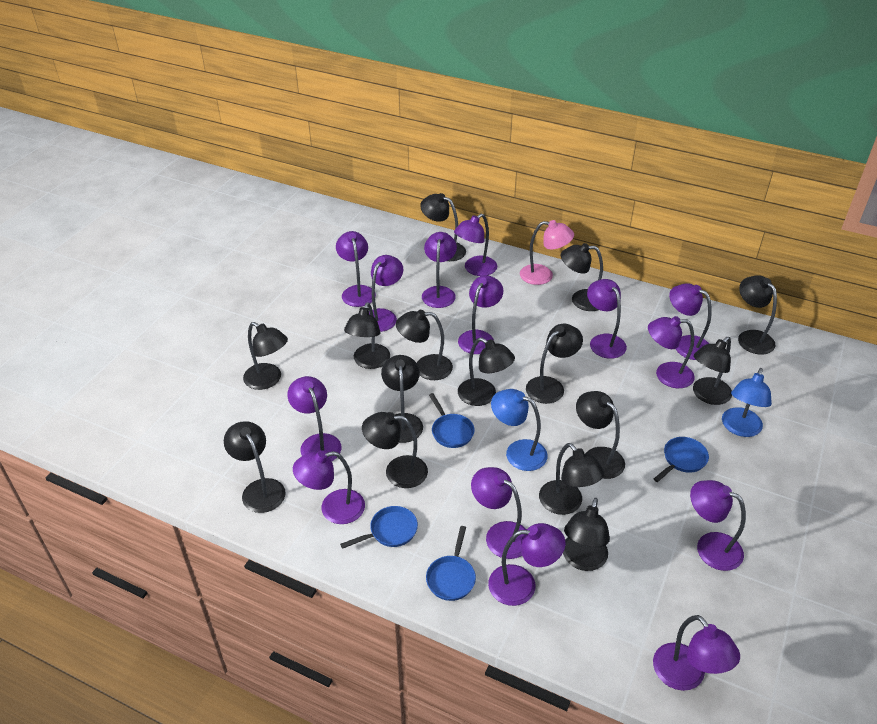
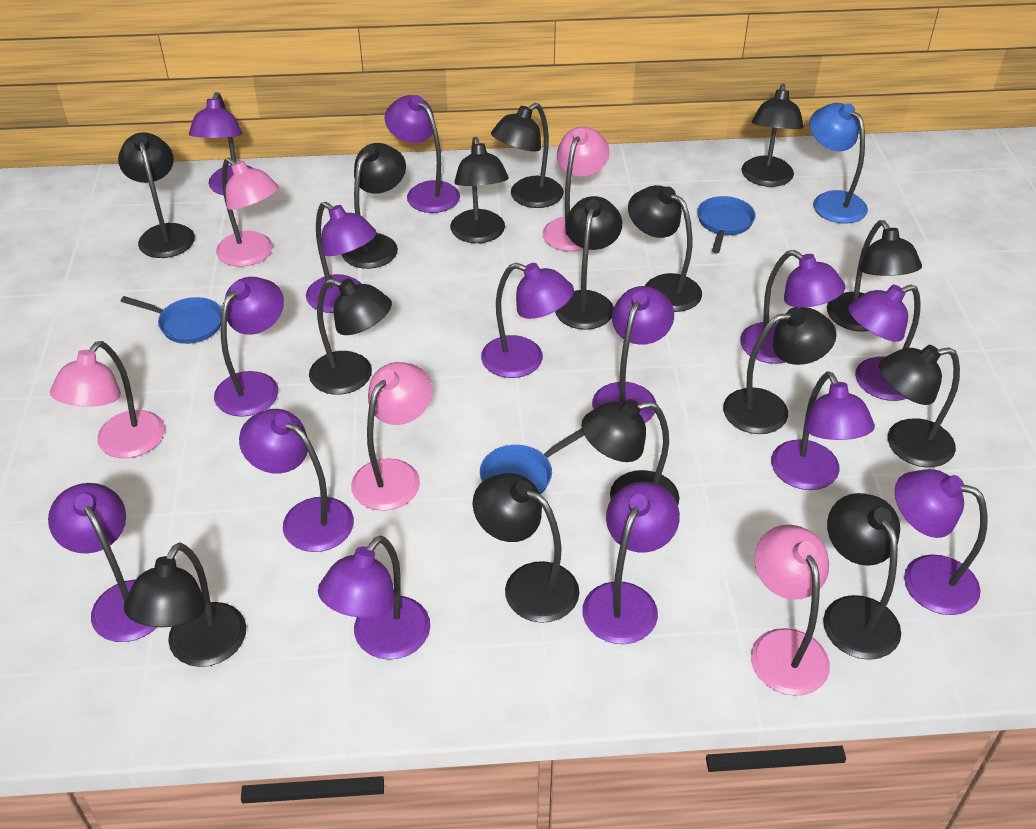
blue lamp: 2 -> 1
blue pan: 4 -> 3
pink lamp: 1 -> 5

